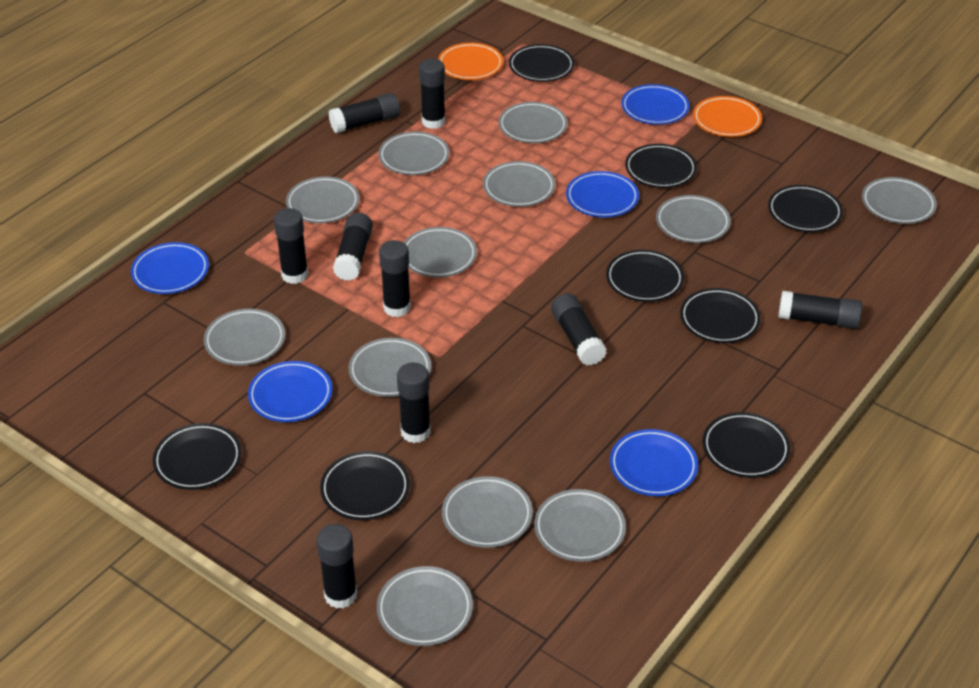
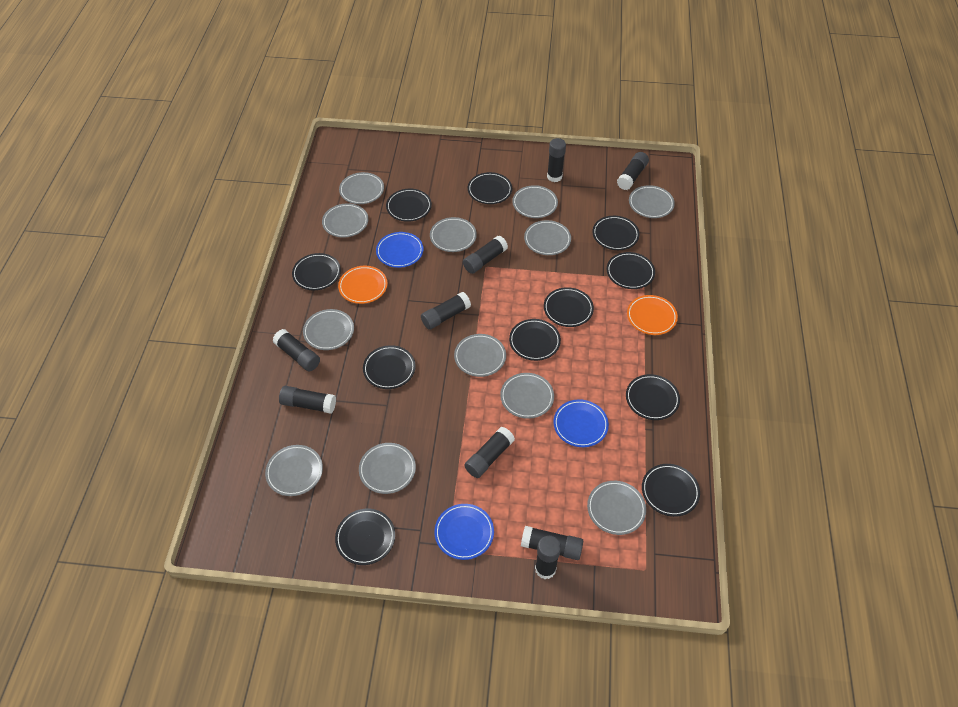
black plate: 8 -> 11
blue plate: 5 -> 3

